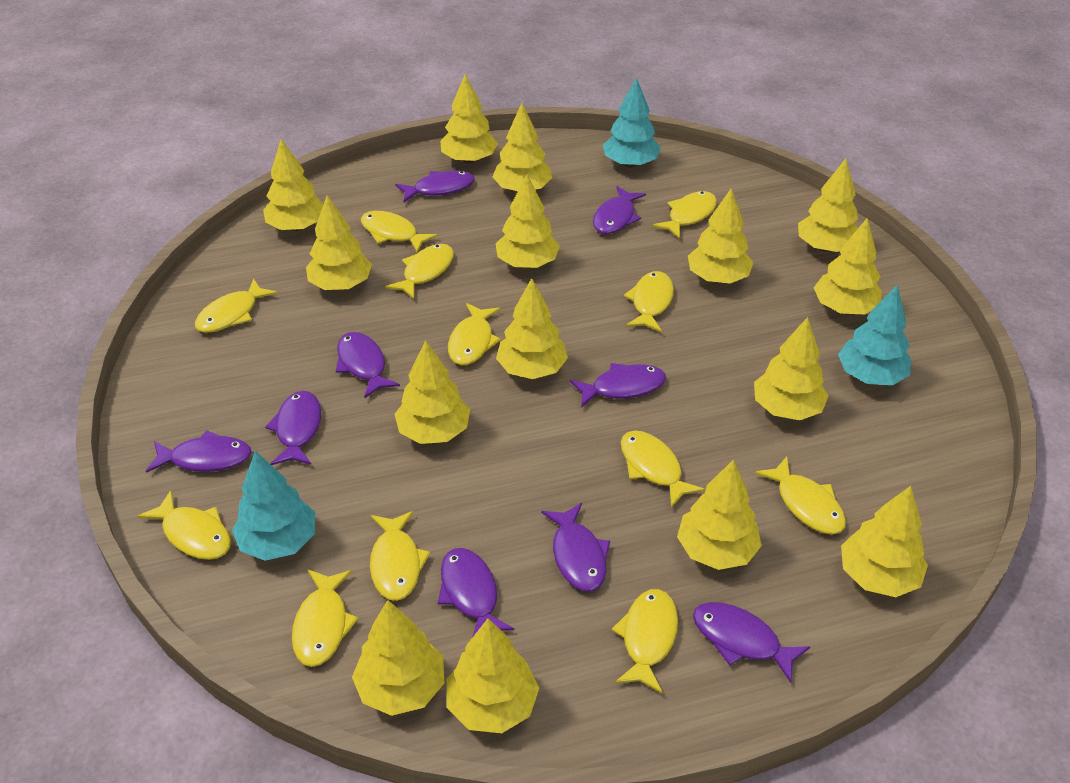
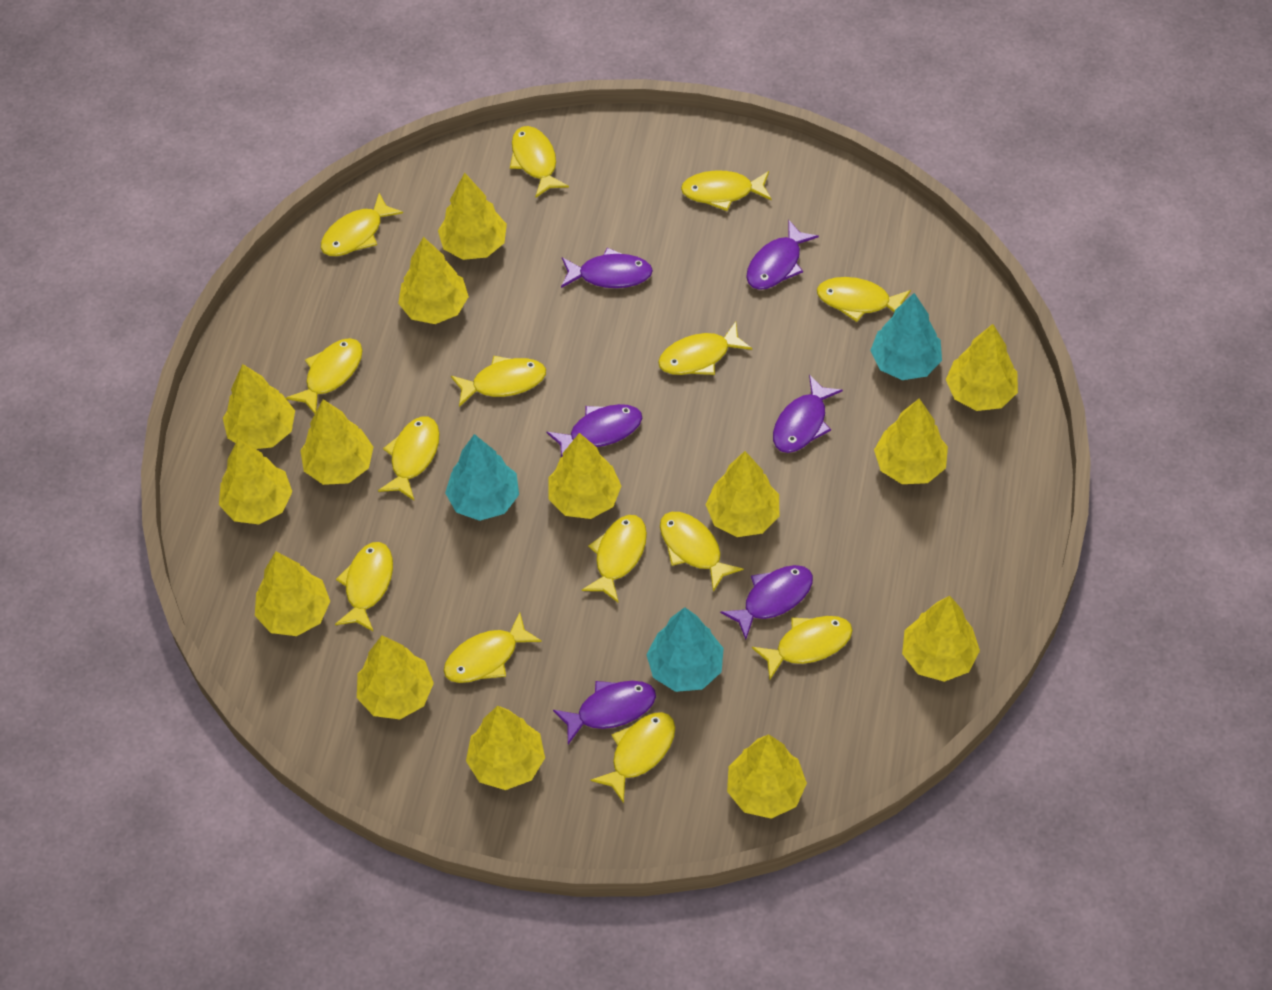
purple fish: 9 -> 6
yellow fish: 12 -> 14
yellow tree: 15 -> 14

